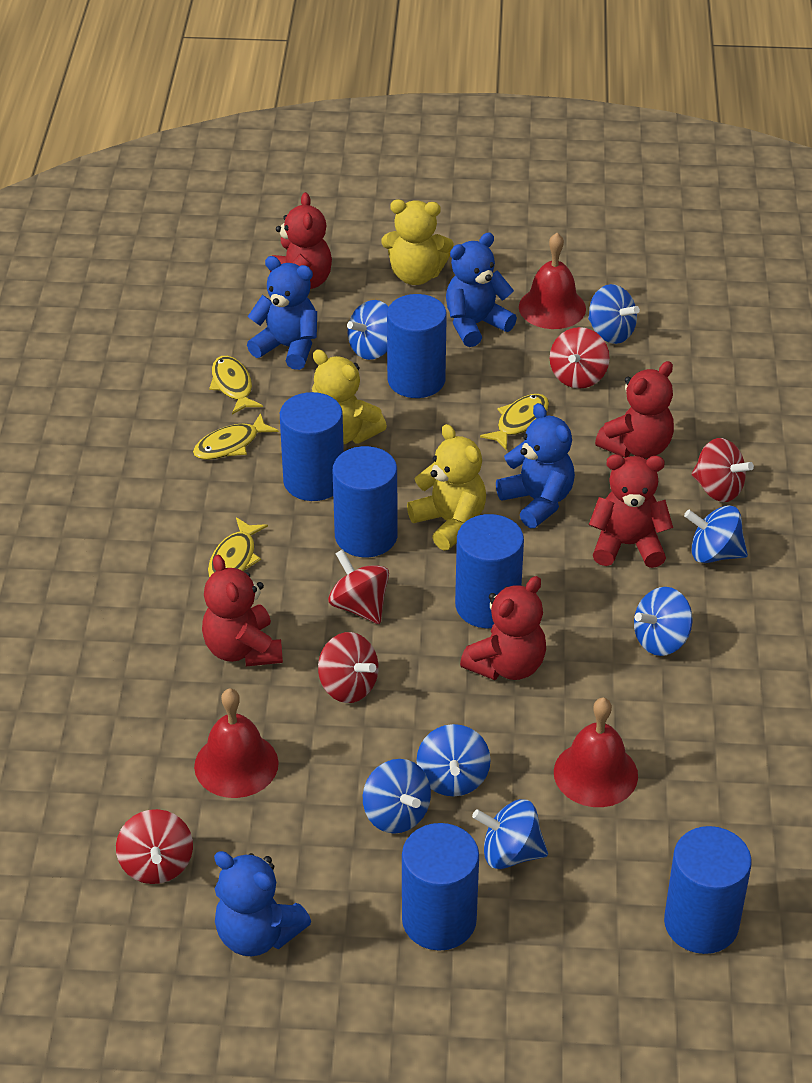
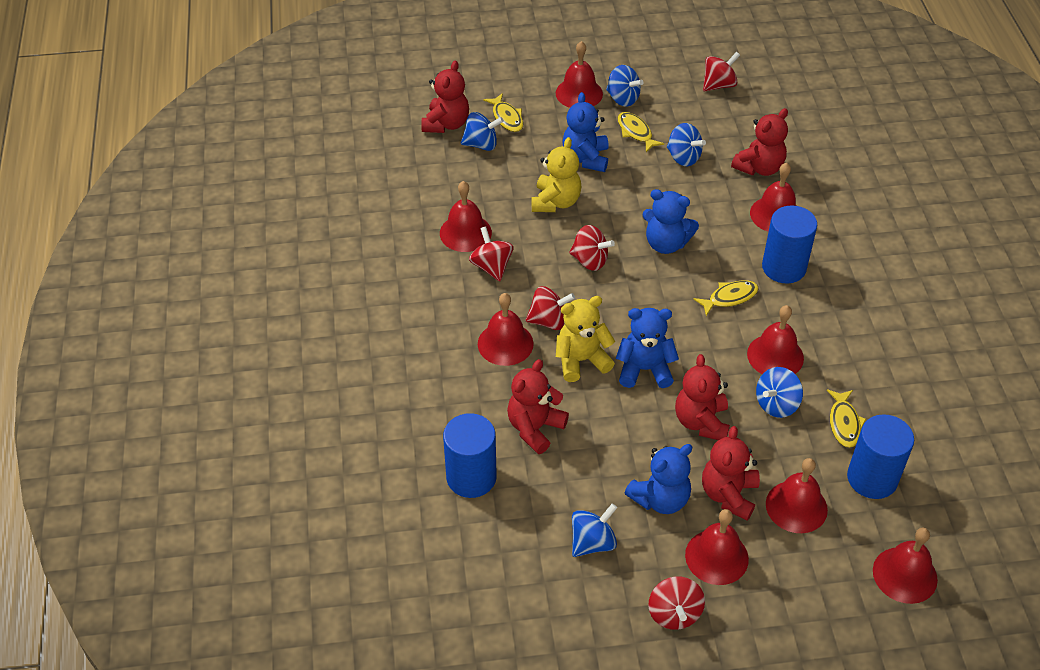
blue cylinder: 6 -> 3
blue spinning top: 7 -> 5
red bell: 3 -> 8
yellow teddy bear: 3 -> 2

